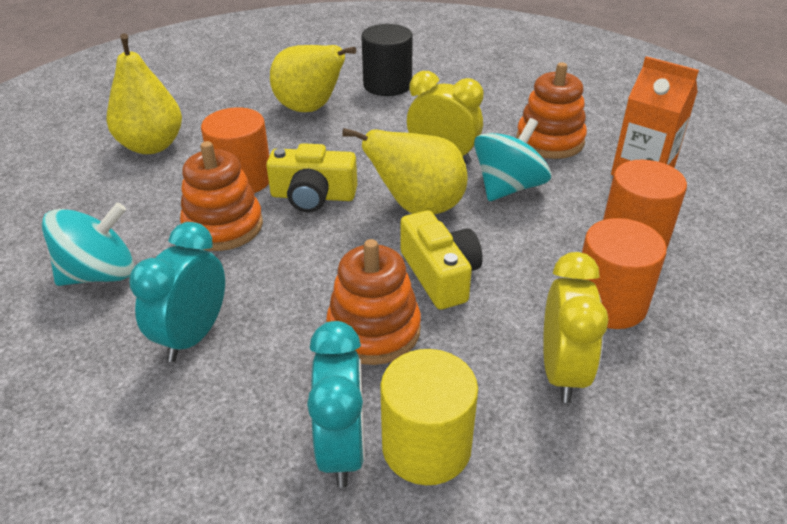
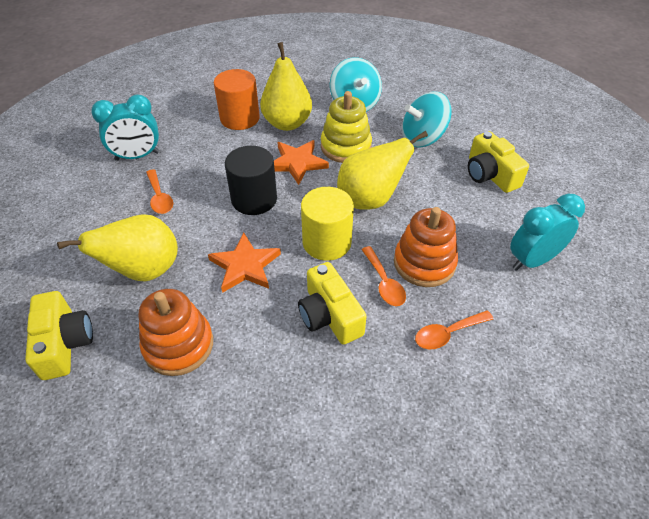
orange carton: 1 -> 0
orange cylinder: 3 -> 1
orange spoon: 0 -> 3
orange stacking toy: 3 -> 2
orange star: 0 -> 2
yellow camera: 2 -> 3
yellow clock: 2 -> 0
yellow stacking toy: 0 -> 1

